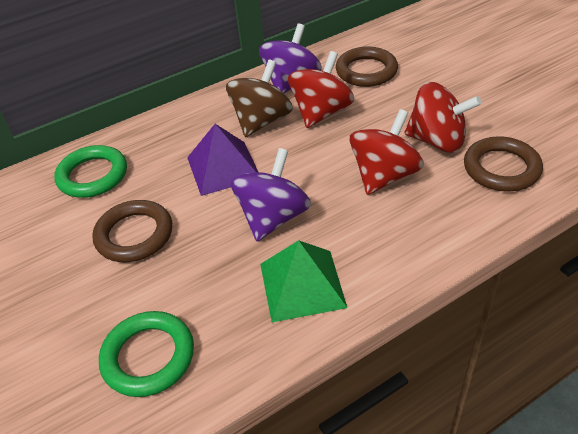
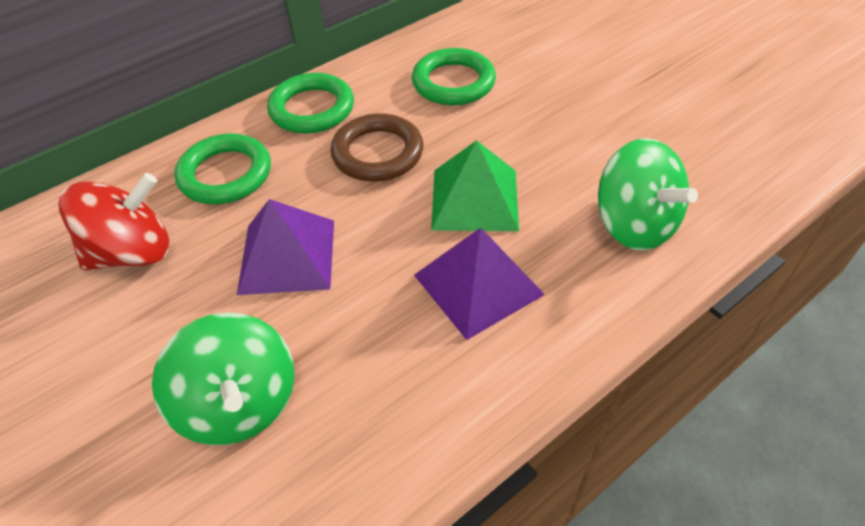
brown ring: 3 -> 1
brown spinning top: 1 -> 0
green ring: 2 -> 3
green spinning top: 0 -> 2
purple pyramid: 1 -> 2
purple spinning top: 2 -> 0
red spinning top: 3 -> 1

